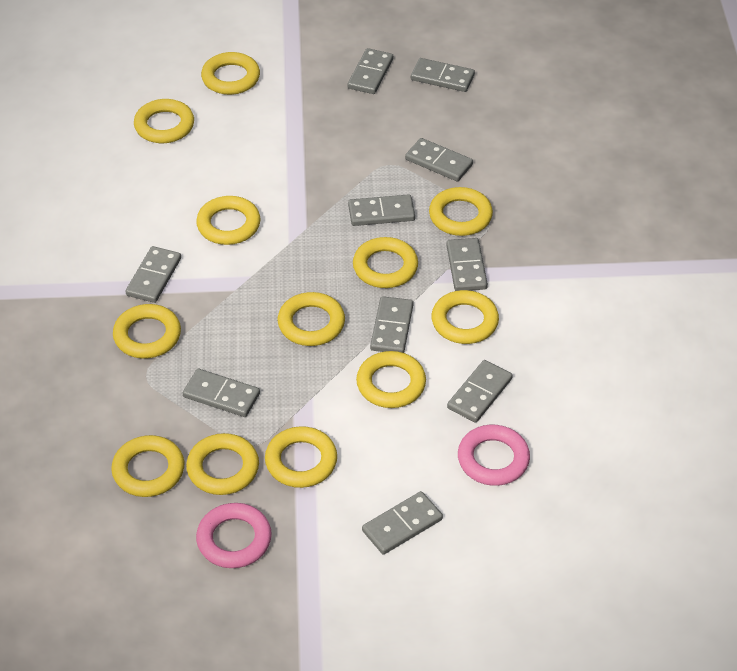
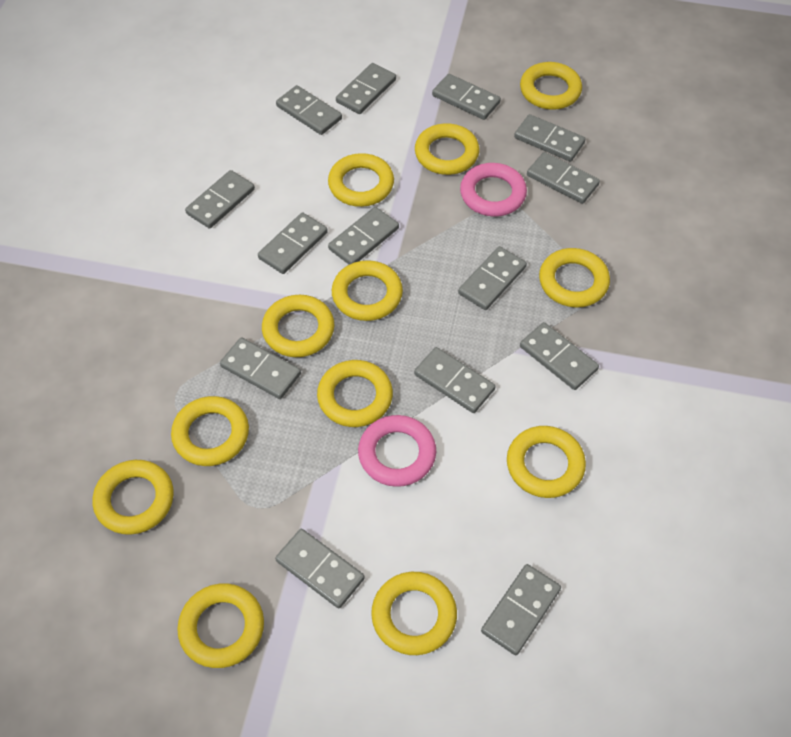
grey domino: 10 -> 14

